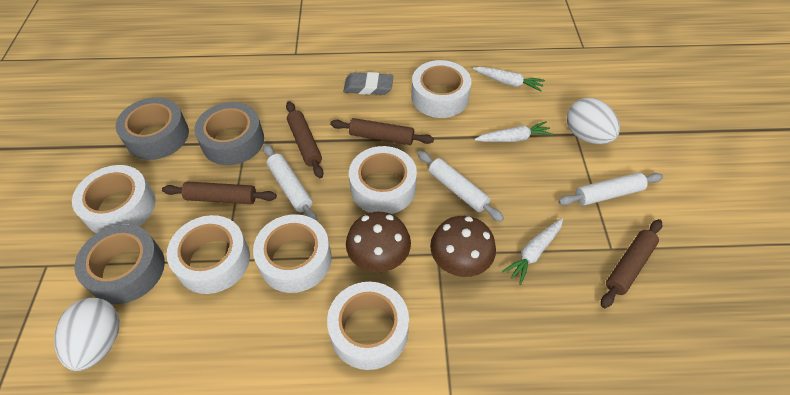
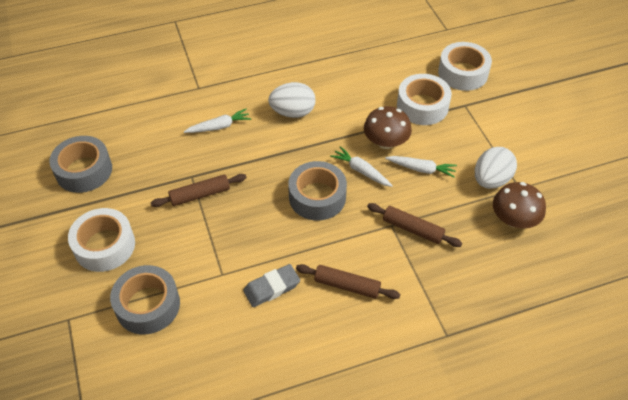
brown rolling pin: 4 -> 3
white rolling pin: 3 -> 0
white tape: 6 -> 3

